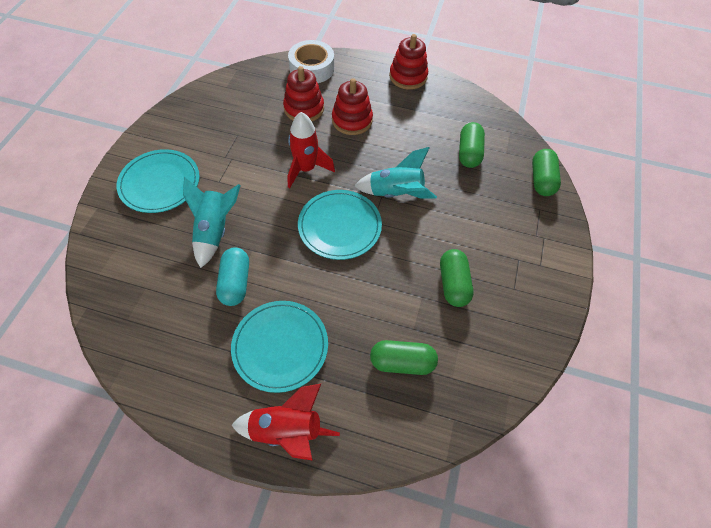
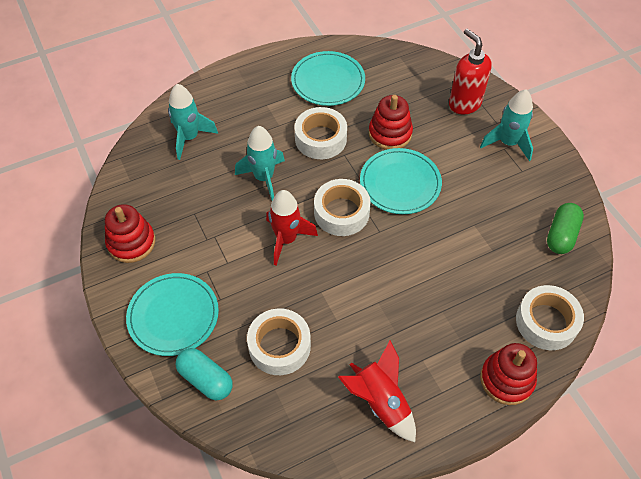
green capsule: 4 -> 1
red soap dispenser: 0 -> 1
turquoise rocket: 2 -> 3
white tape: 1 -> 4

